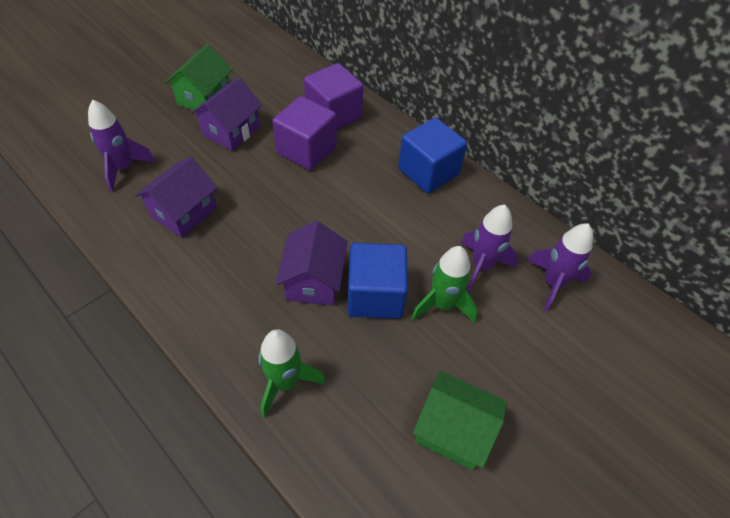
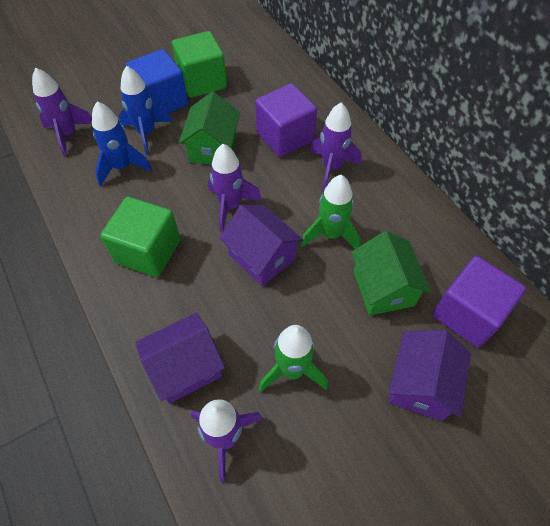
blue cube: 2 -> 1
blue rocket: 0 -> 2
green cube: 0 -> 2
purple rocket: 3 -> 4

